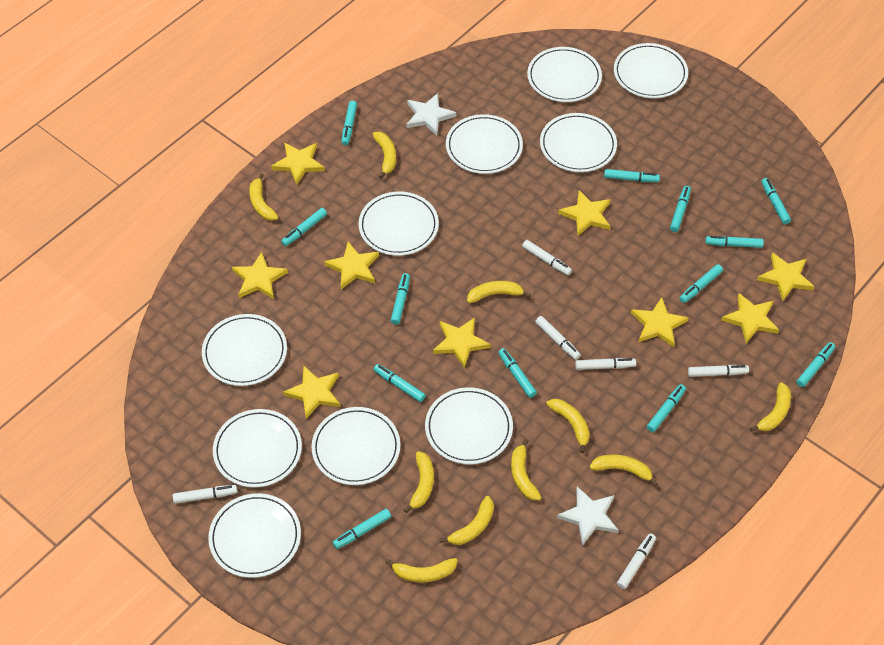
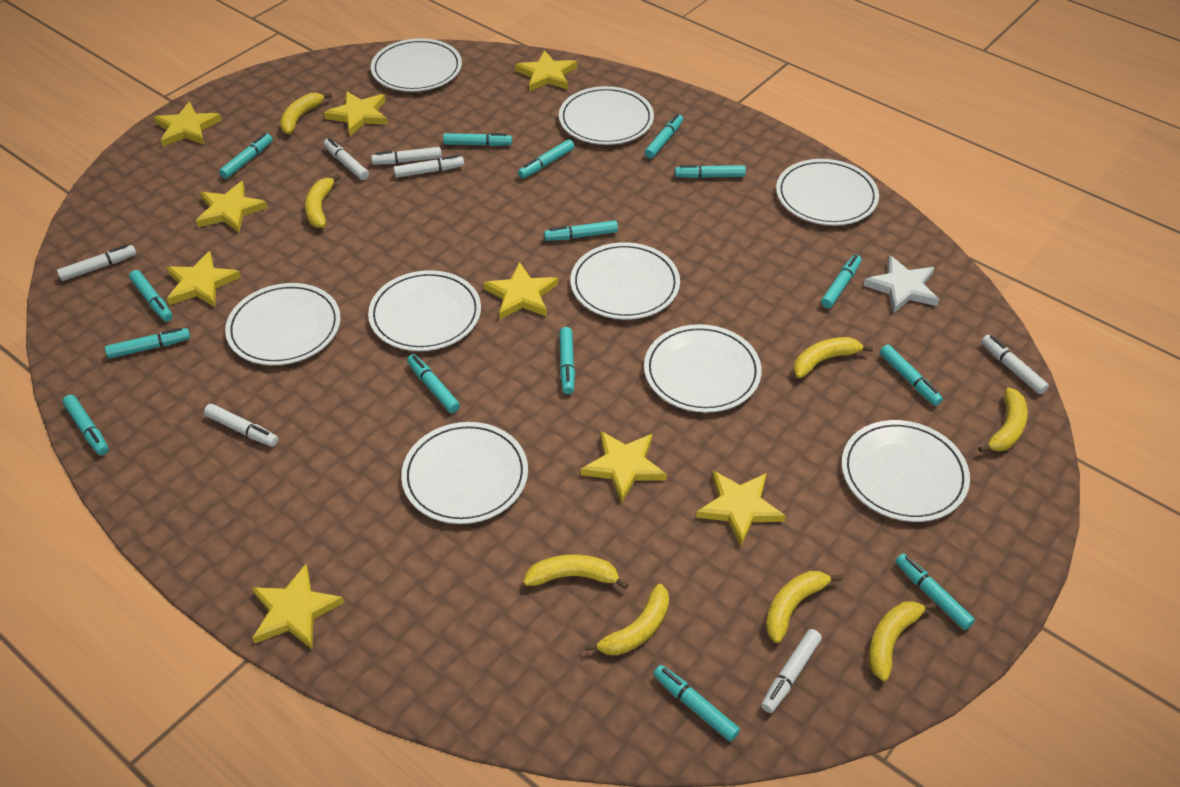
turquoise marker: 13 -> 15
white marker: 6 -> 7
white plate: 10 -> 9
white star: 2 -> 1
yellow banana: 10 -> 8

